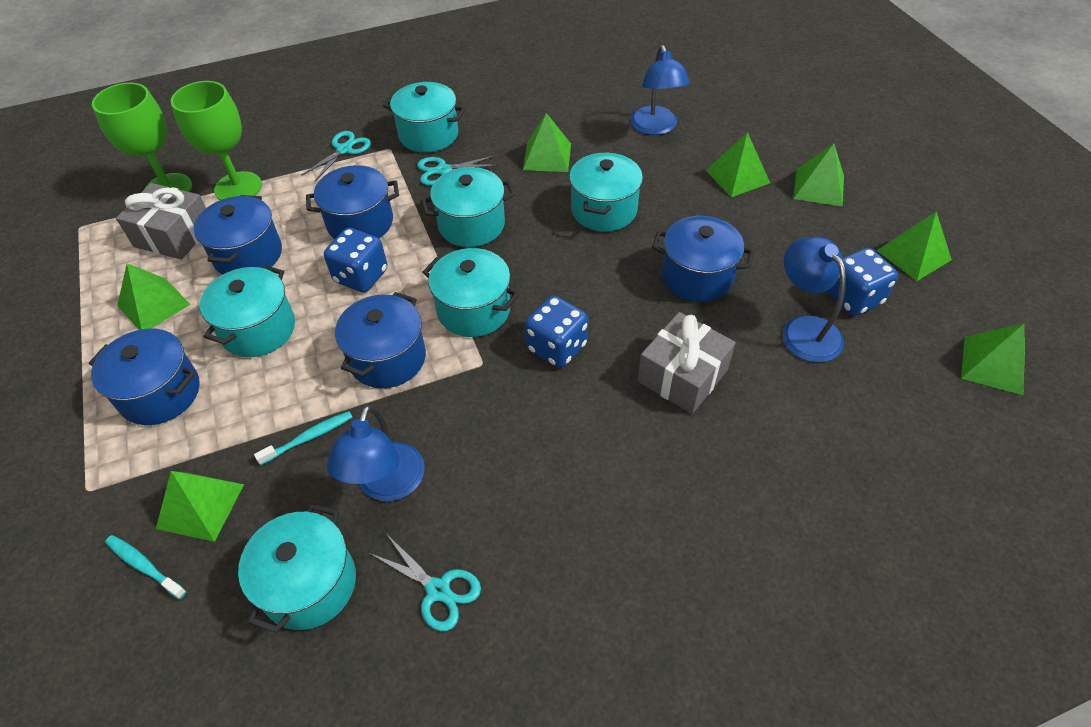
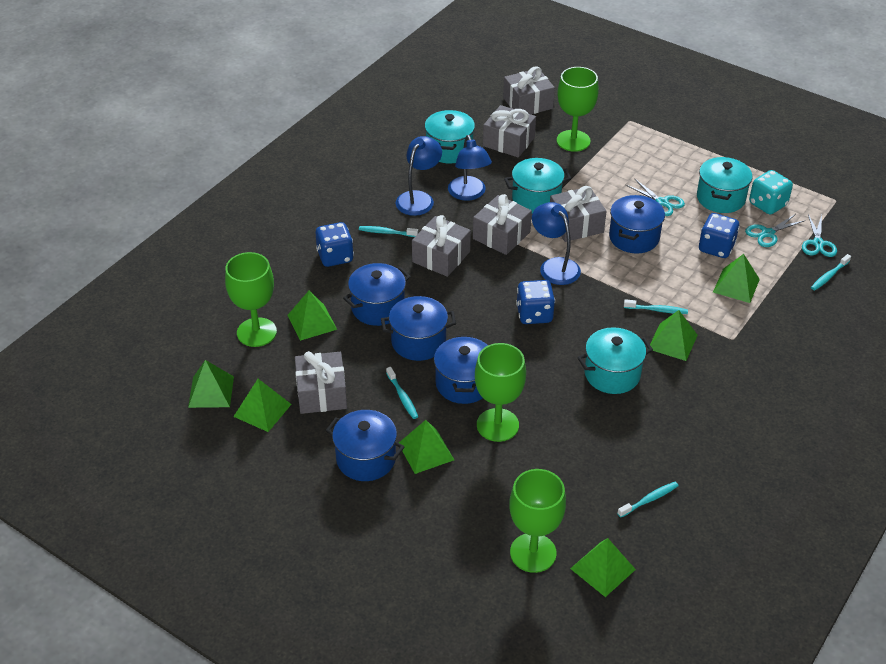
green goblet: 2 -> 4
grey gift: 2 -> 6
turquoise dice: 0 -> 1
turquoise pot: 6 -> 4
turquoise toothbrush: 2 -> 5

